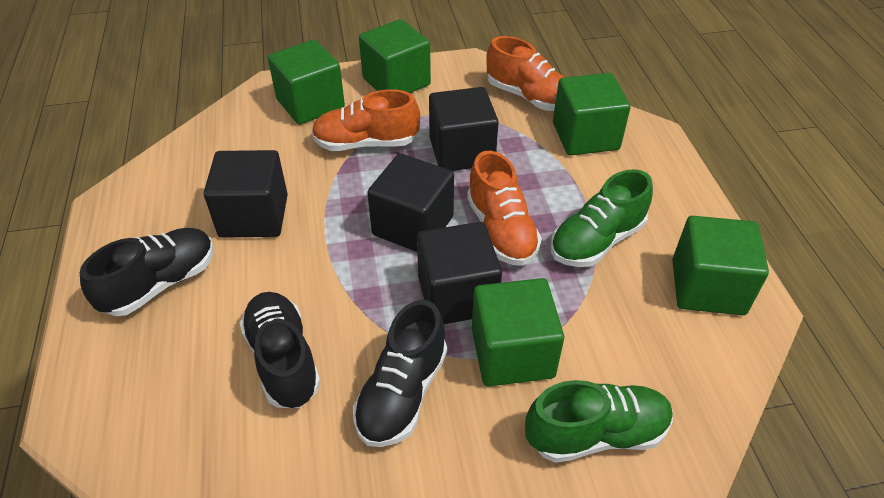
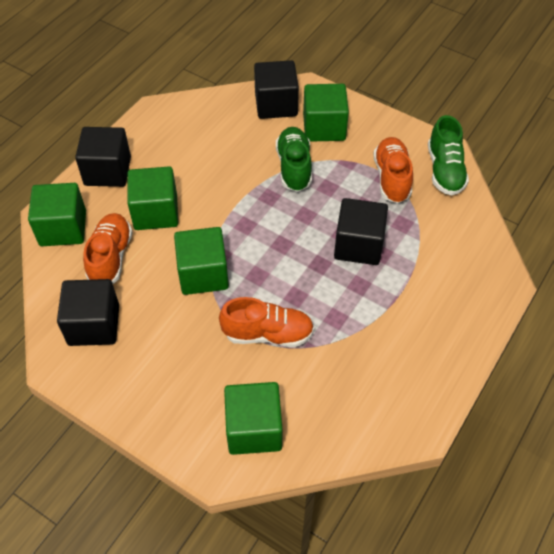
black shoe: 3 -> 0

